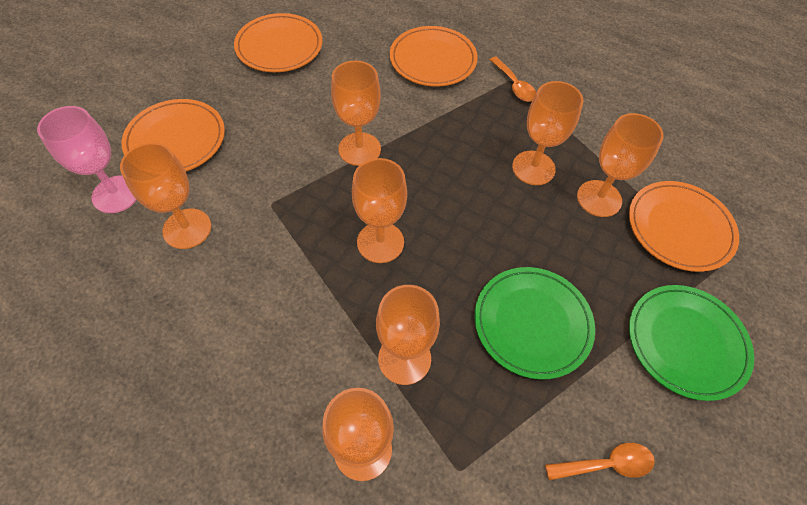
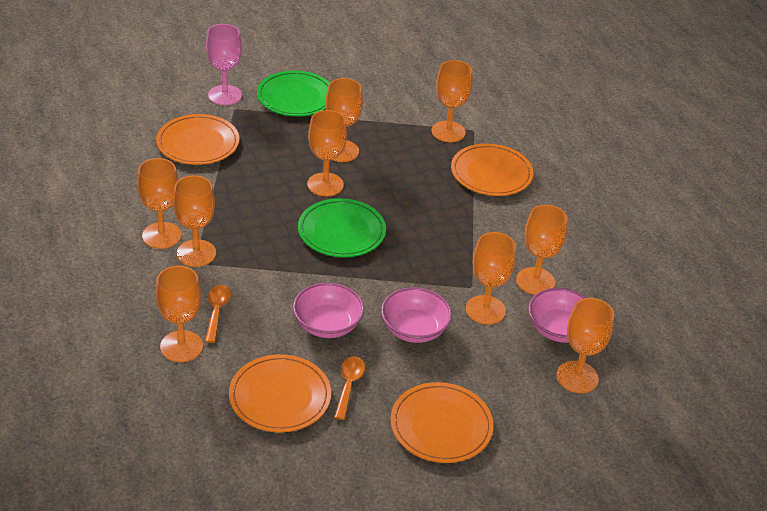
orange goblet: 7 -> 9
pink bowl: 0 -> 3

